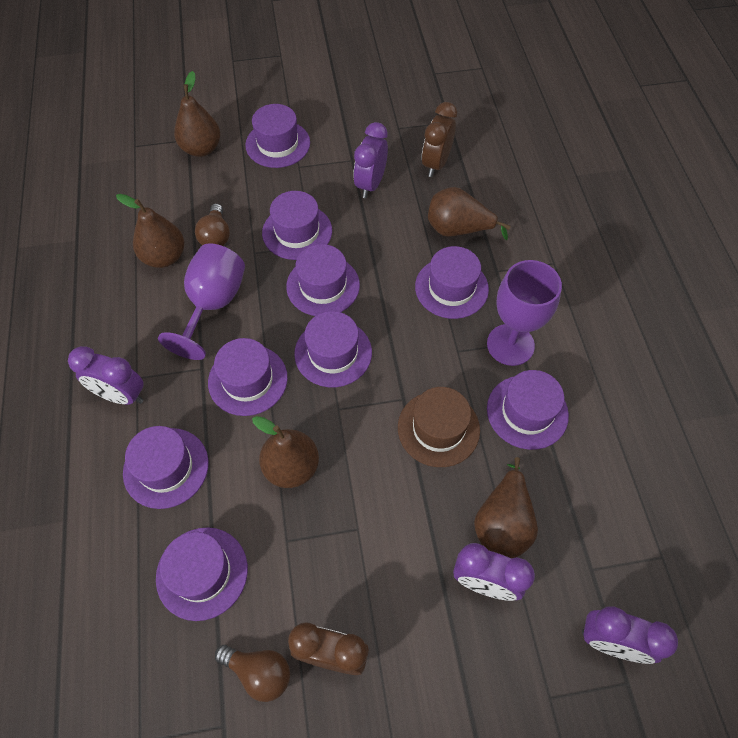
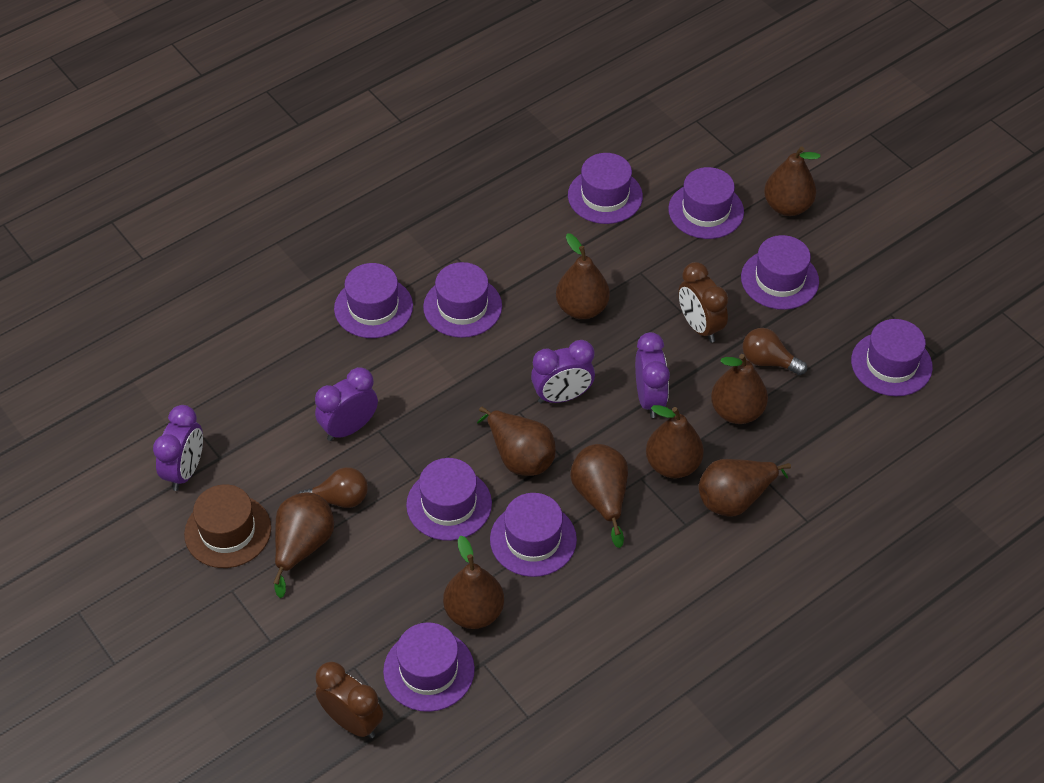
brown pear: 5 -> 9
purple goblet: 2 -> 0

